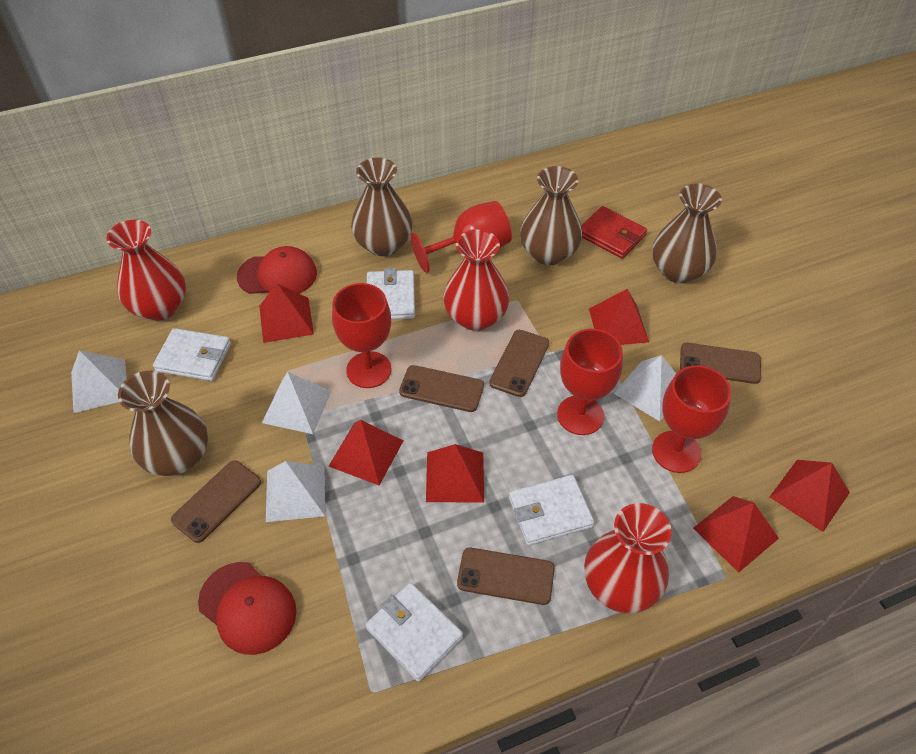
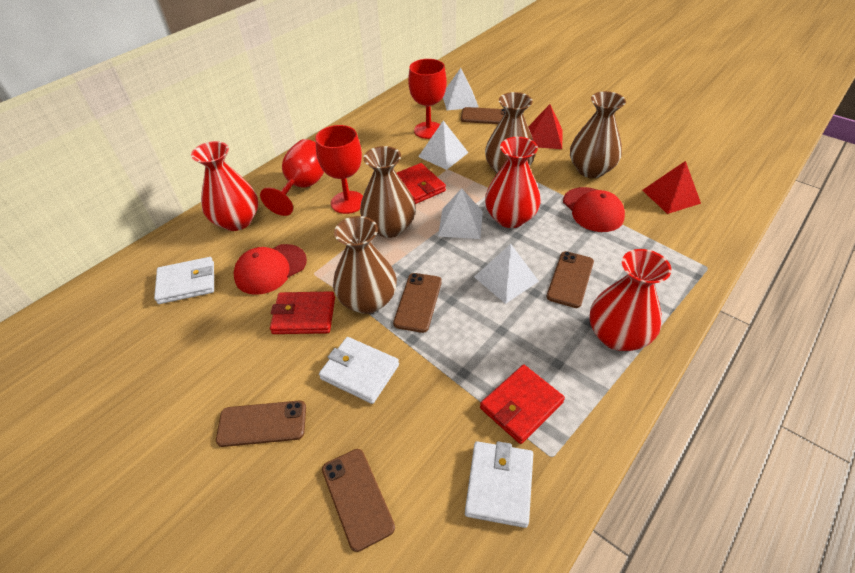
red goblet: 4 -> 3
red pyramid: 6 -> 2
red wallet: 1 -> 3
white wallet: 4 -> 3

